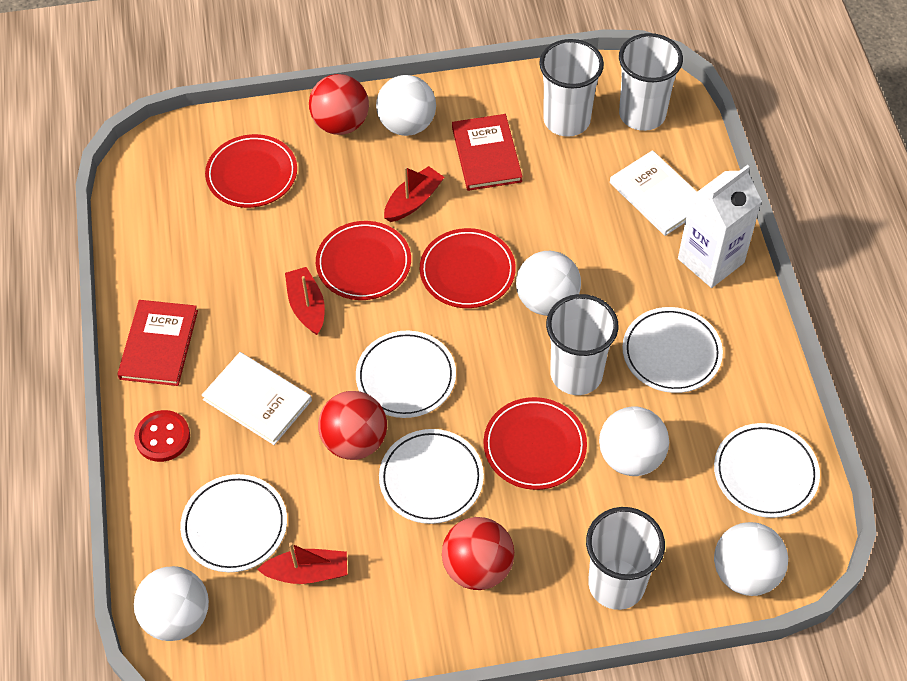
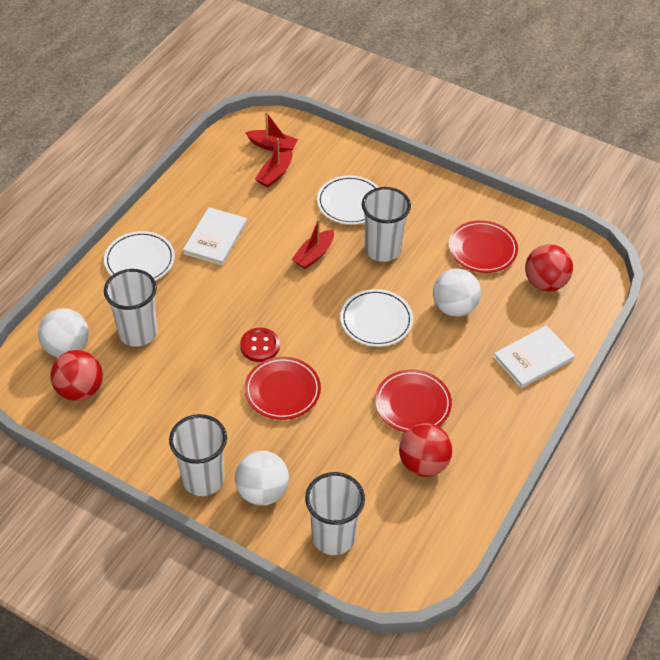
red book: 2 -> 0
red plate: 4 -> 3
white ball: 5 -> 3
white carton: 1 -> 0
white plate: 5 -> 3

